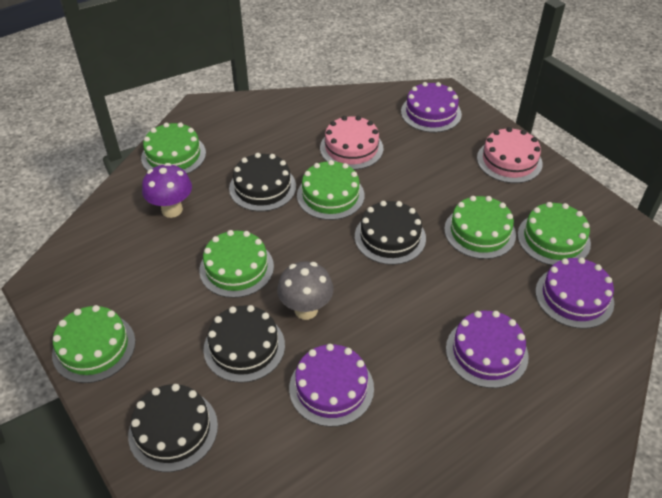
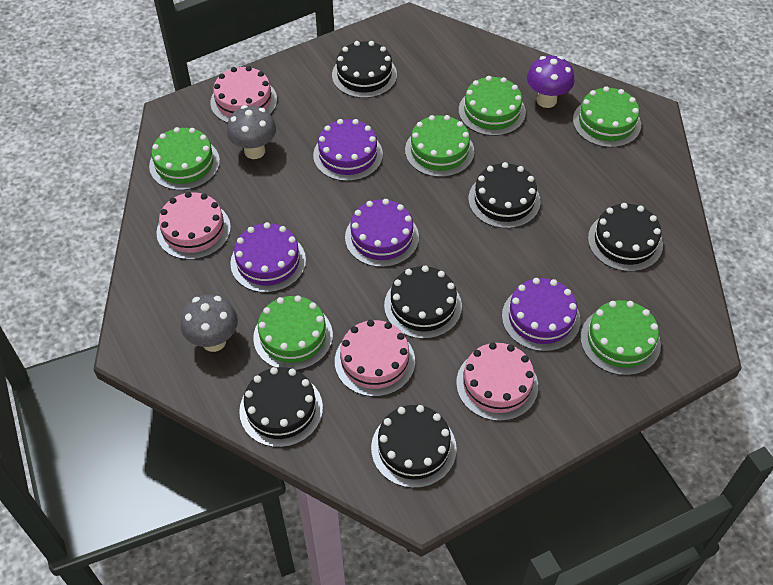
black cake: 4 -> 6
grey mushroom: 1 -> 2
pink cake: 2 -> 4

